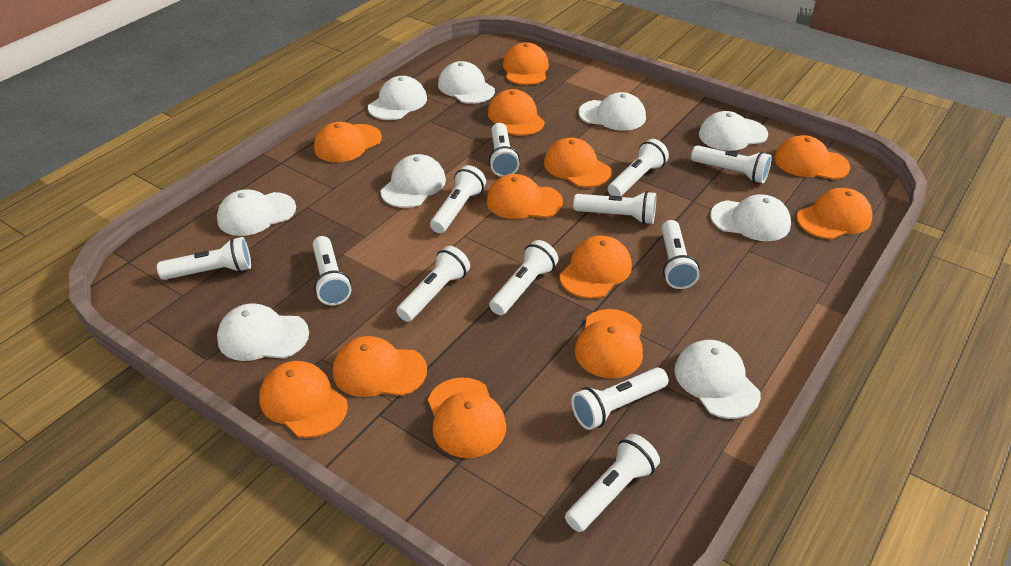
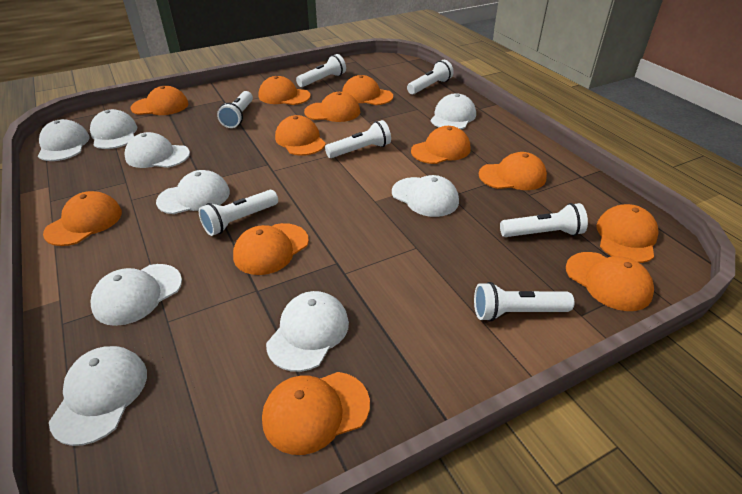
white flashlight: 12 -> 7

